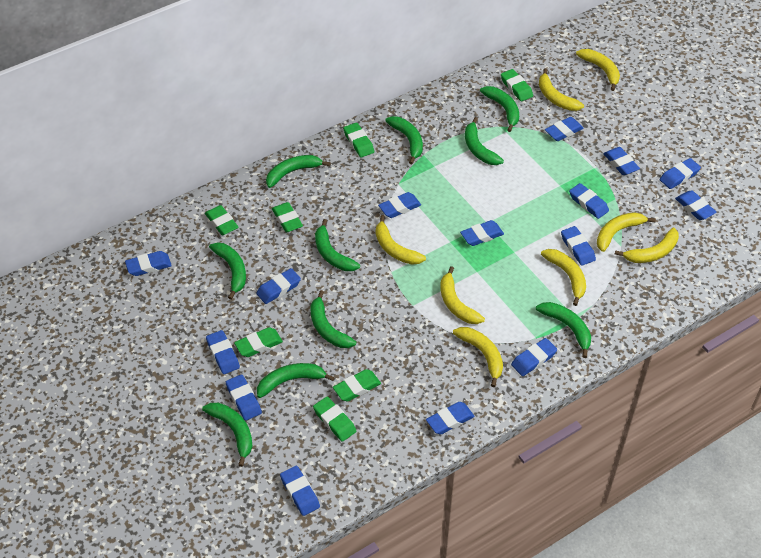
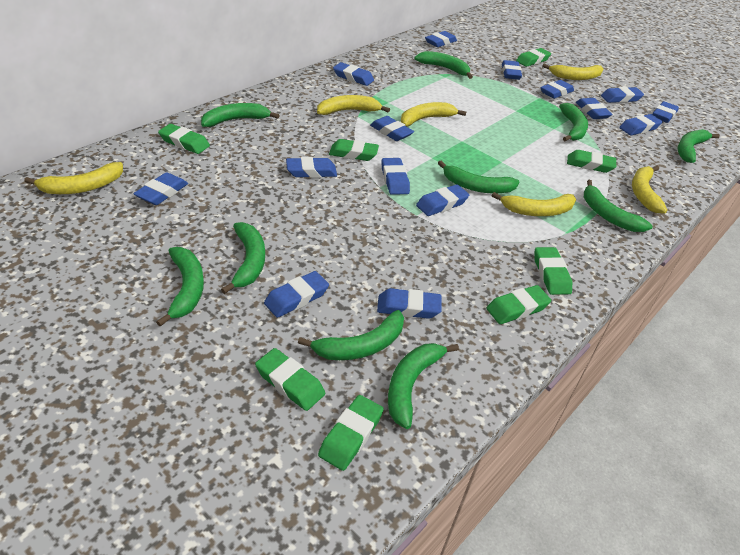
green eraser: 7 -> 8
yellow banana: 8 -> 6

